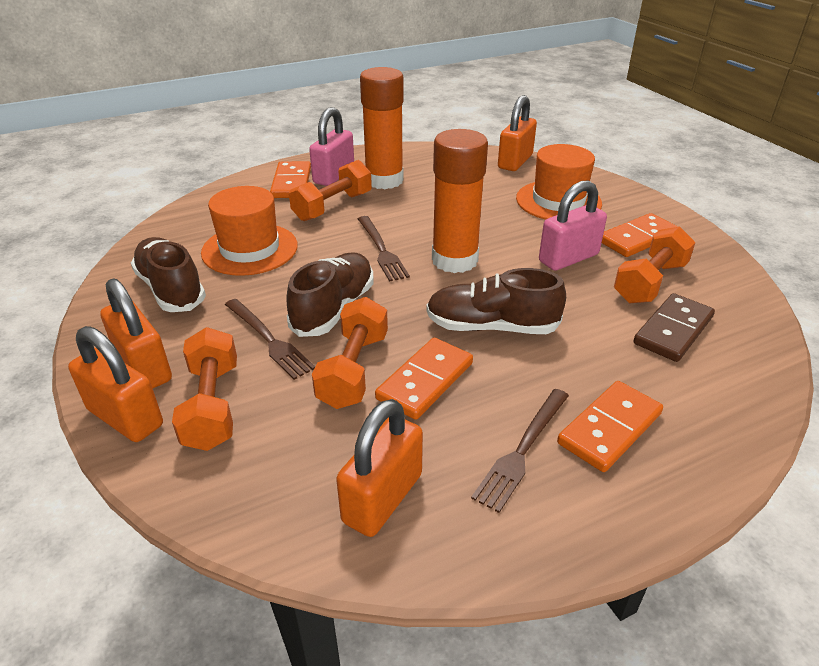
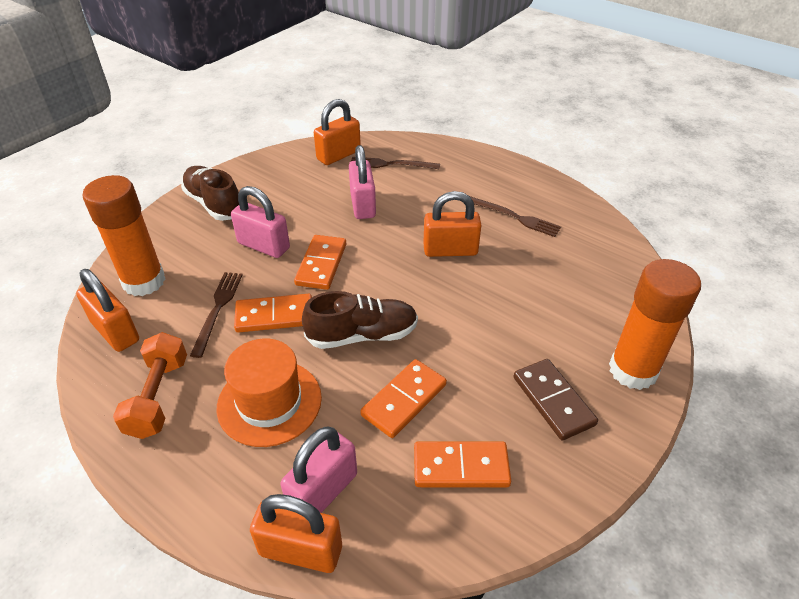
brown shoe: 3 -> 2
orange dumbbell: 4 -> 1
orange hat: 2 -> 1
pink padlock: 2 -> 3

